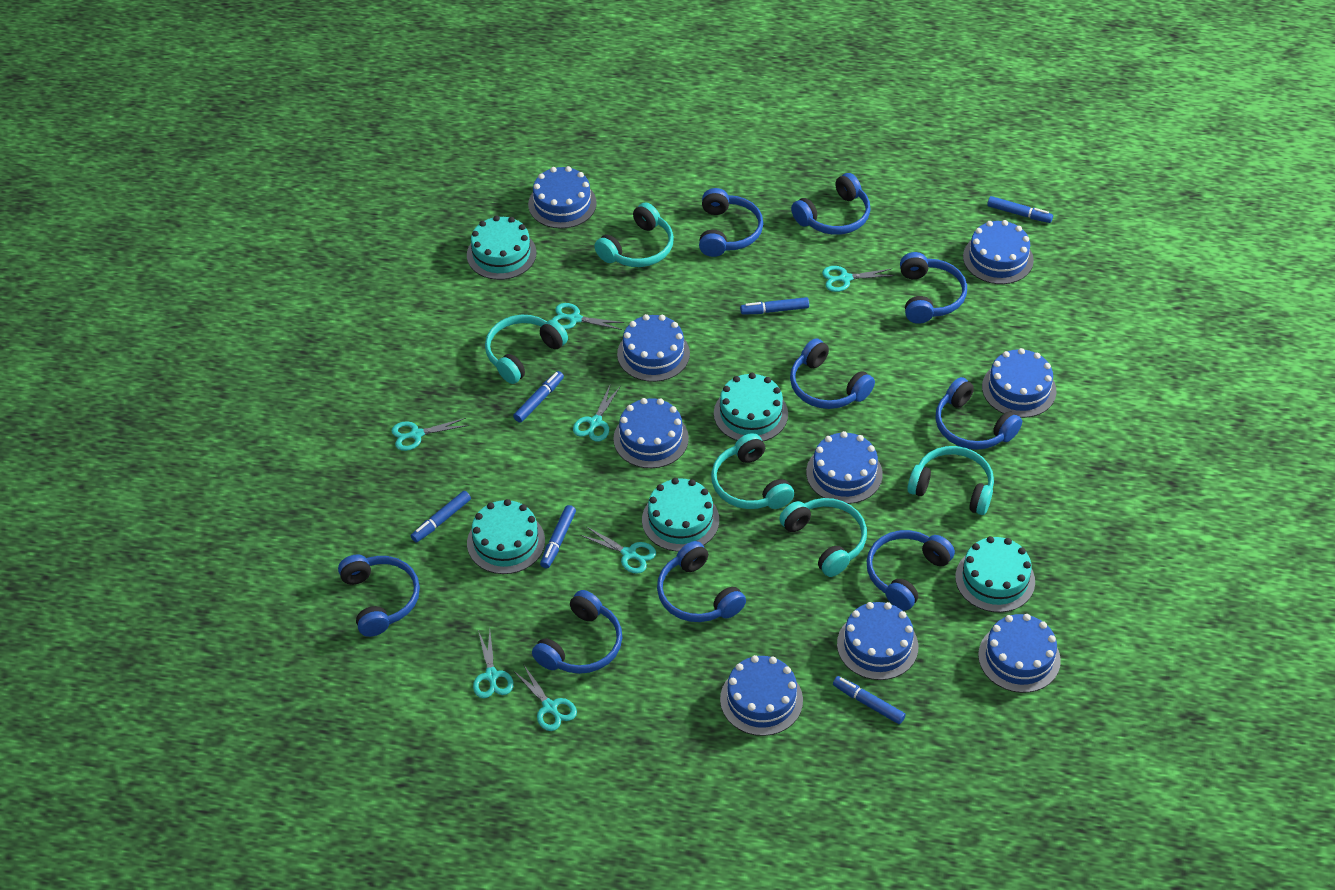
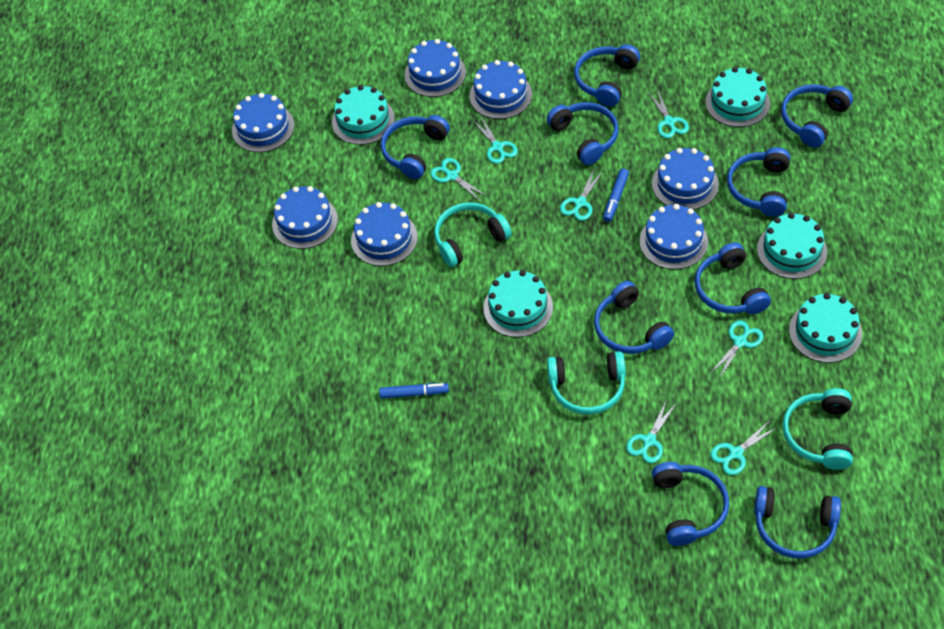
blue cake: 9 -> 7
blue marker: 6 -> 2
turquoise headphones: 5 -> 3

